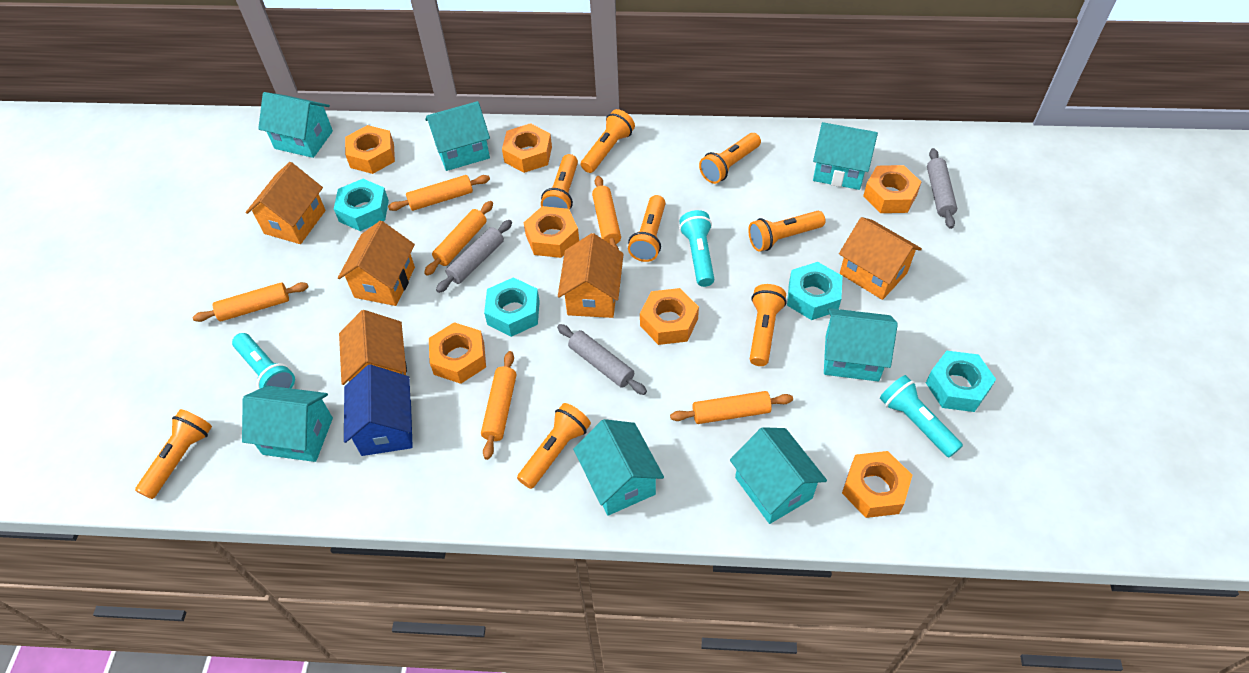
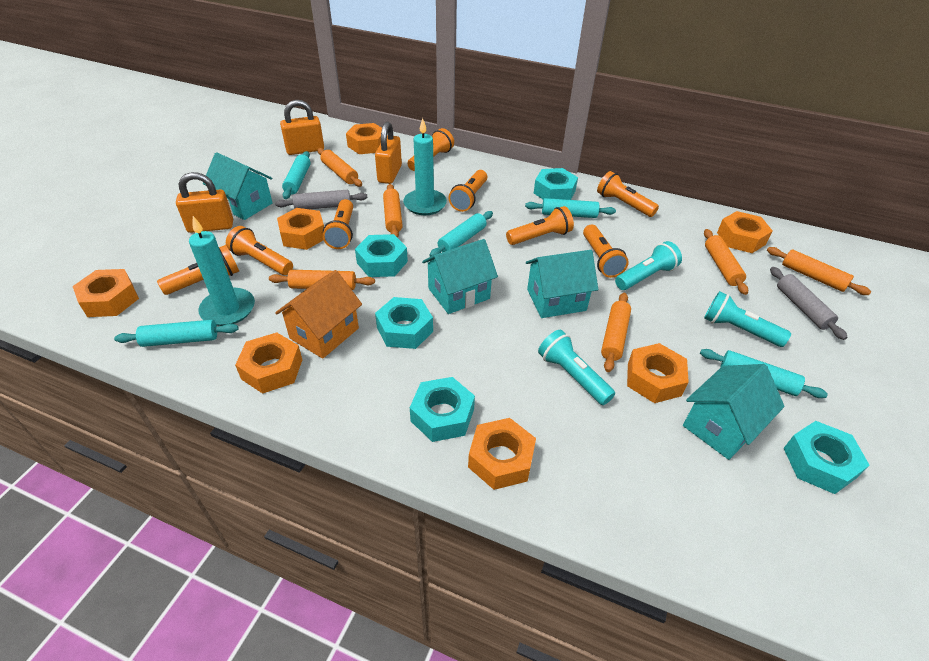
blue house: 1 -> 0
grey rolling pin: 3 -> 2
orange house: 5 -> 1
orange padlock: 0 -> 3
turquoise candle: 0 -> 2
turquoise house: 7 -> 4
turquoise nut: 4 -> 5
turquoise rolling pin: 0 -> 5

